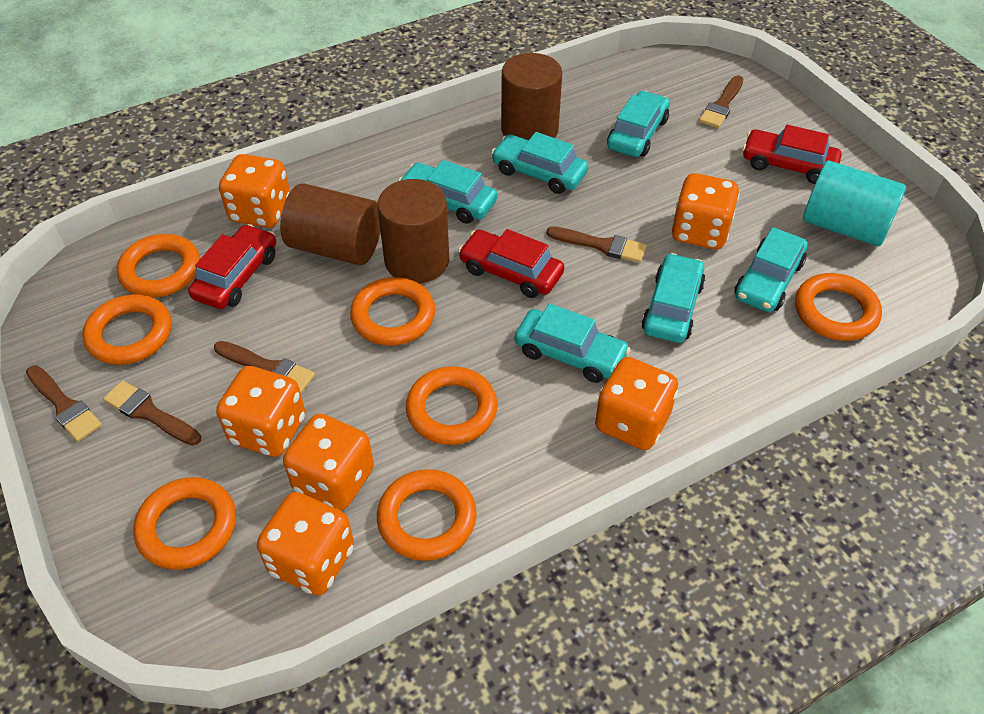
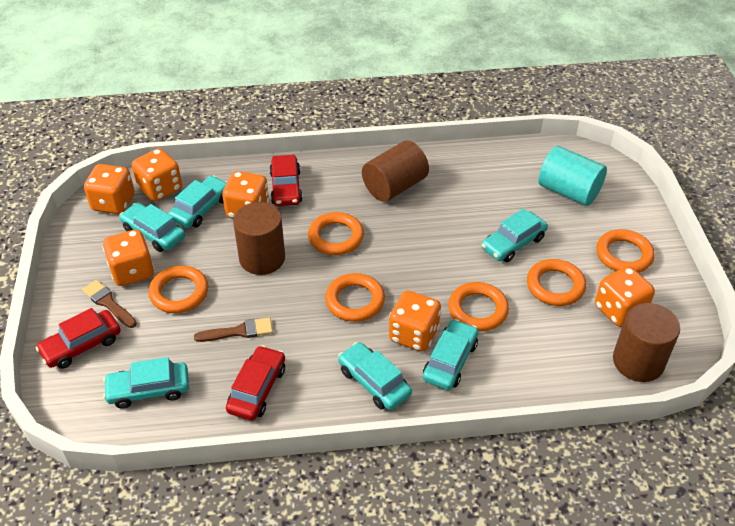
brown brush: 5 -> 2
orange ring: 7 -> 6

